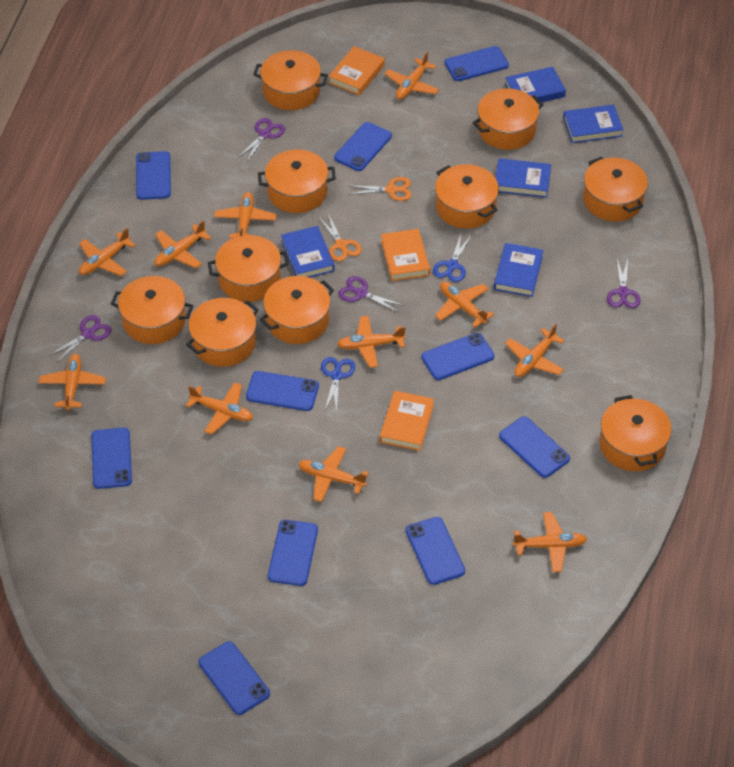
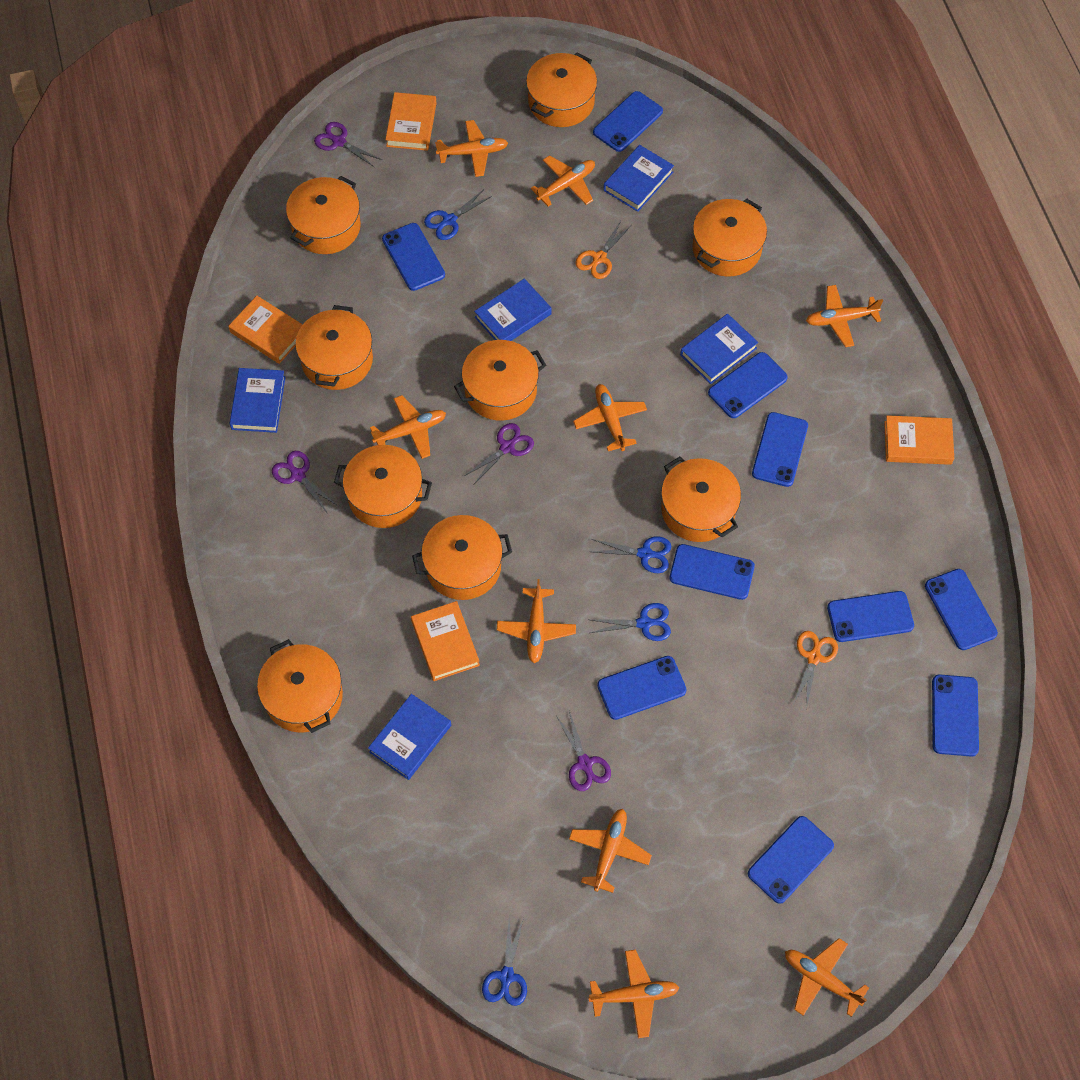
blue scissors: 2 -> 4
orange book: 3 -> 4
orange plane: 11 -> 9
orange pot: 10 -> 9

